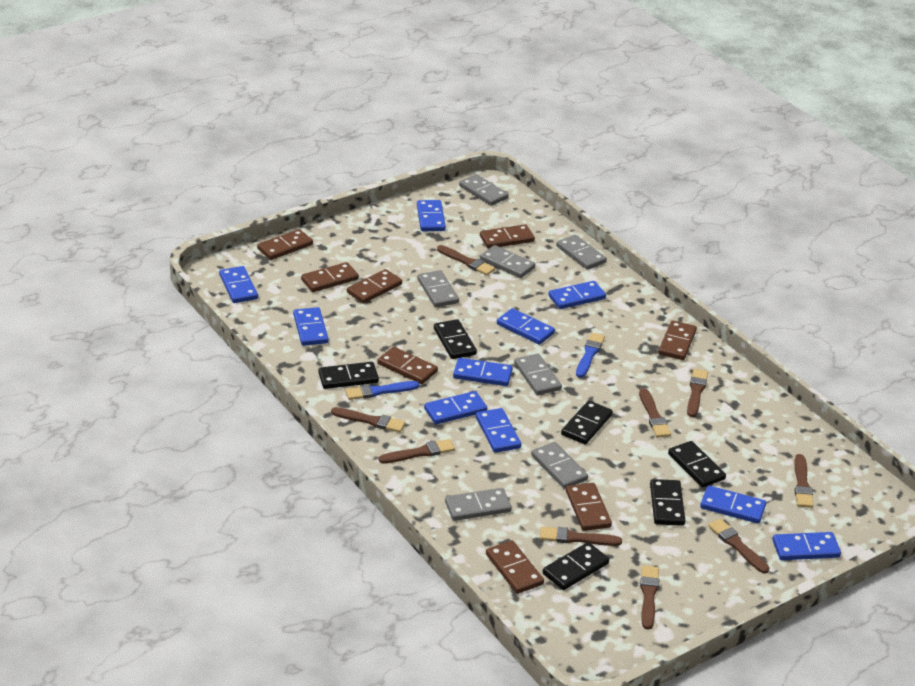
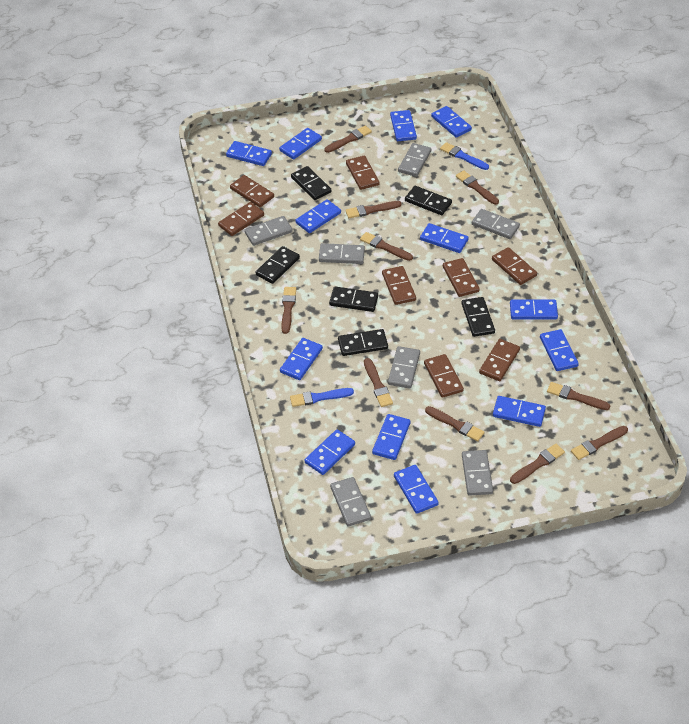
blue domino: 10 -> 13
brown brush: 9 -> 10

